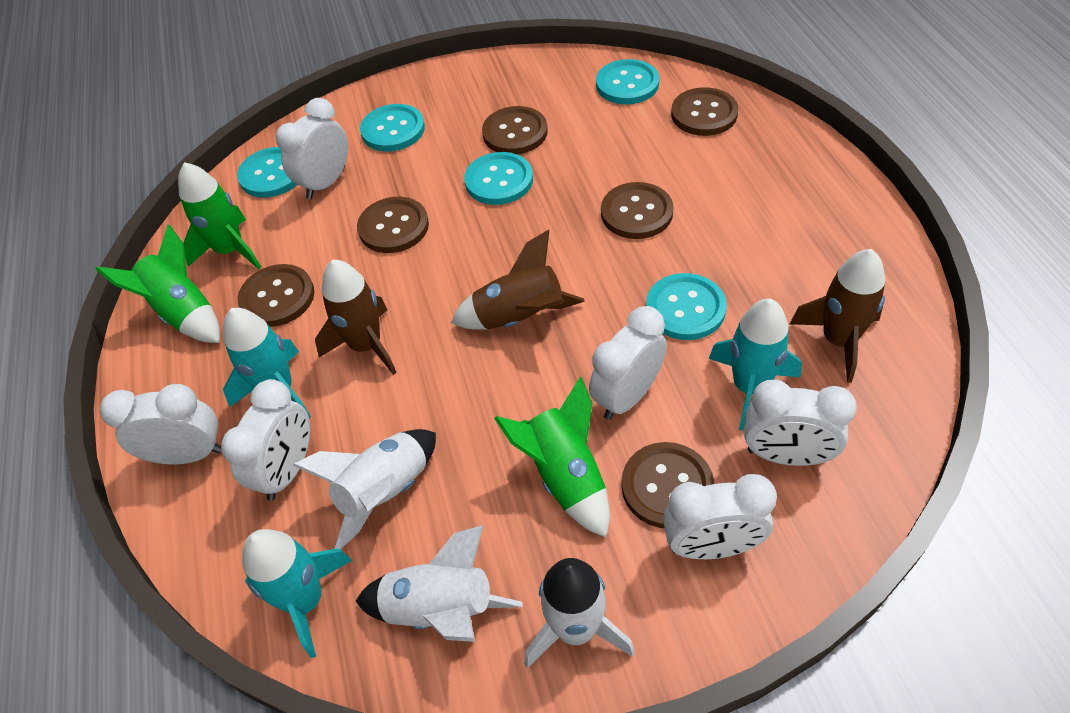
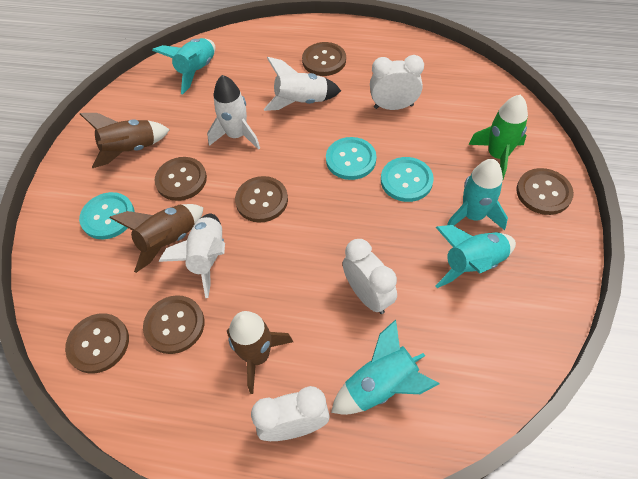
green rocket: 3 -> 1
turquoise button: 5 -> 3
turquoise rocket: 3 -> 4
white clock: 6 -> 3

